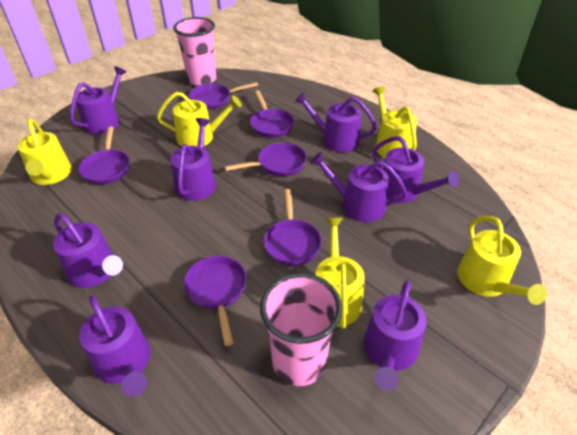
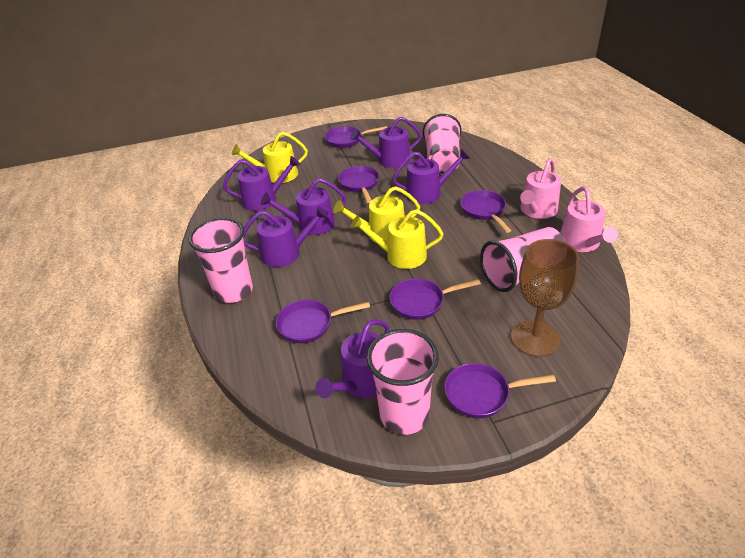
brown goblet: 0 -> 1
pink cup: 2 -> 4
pink watering can: 0 -> 2
purple watering can: 8 -> 6
yellow watering can: 5 -> 3

